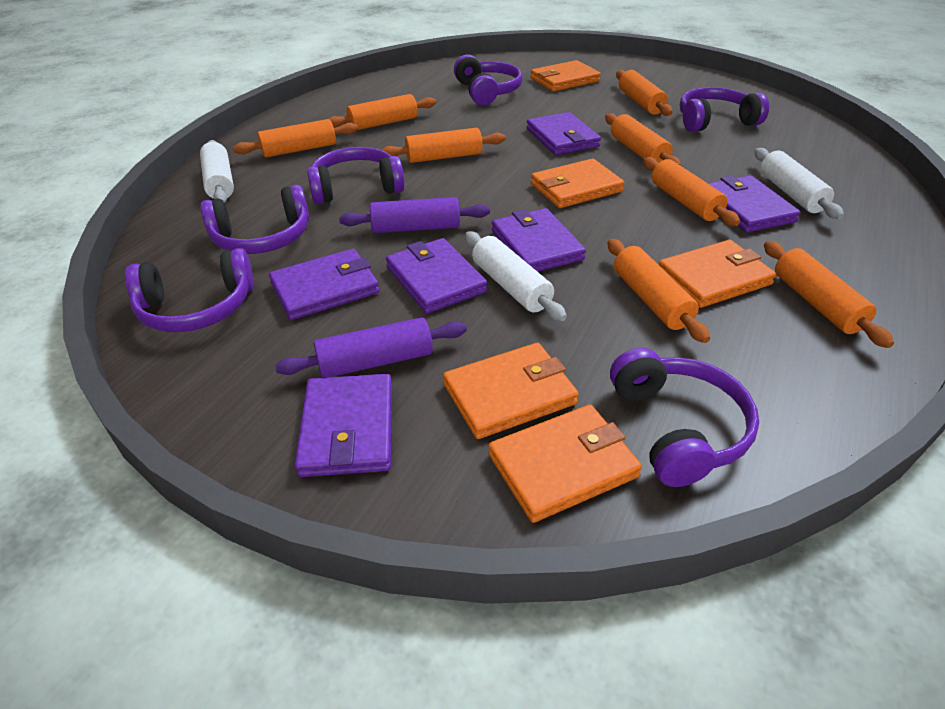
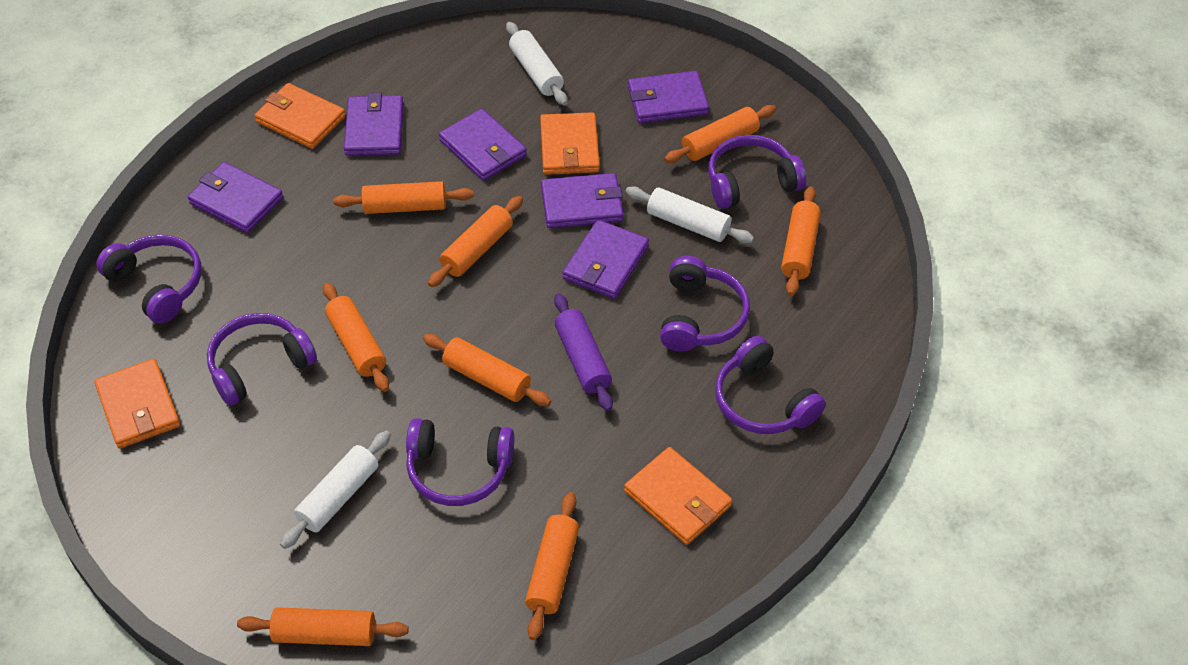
orange wallet: 5 -> 4
purple rolling pin: 2 -> 1

